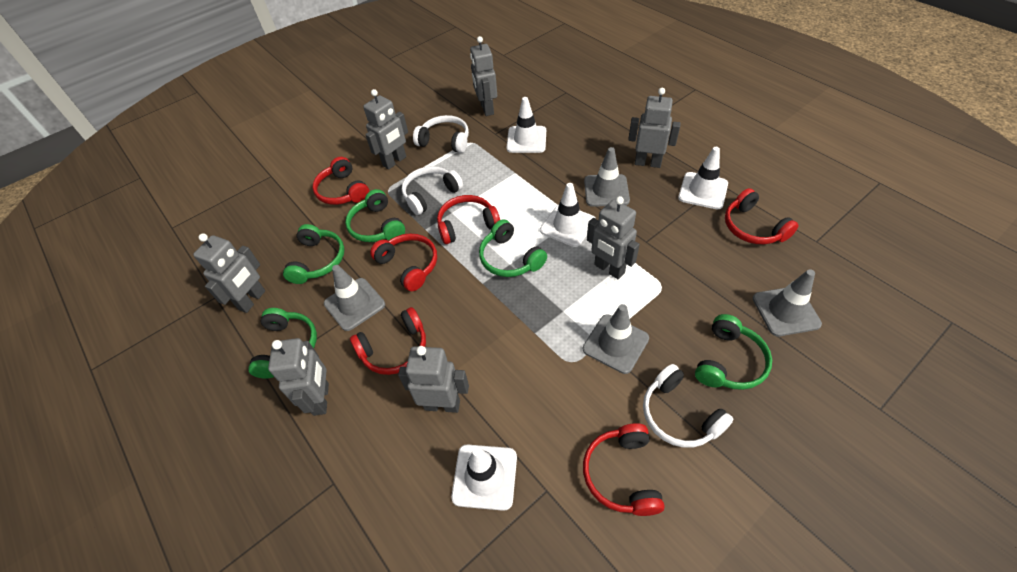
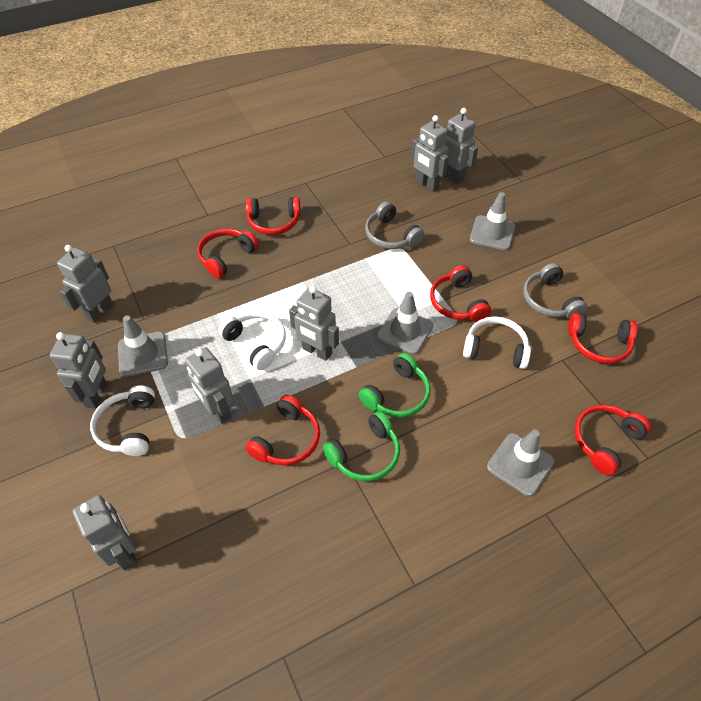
green headphones: 5 -> 2
grey headphones: 0 -> 2
white traffic cone: 4 -> 0

